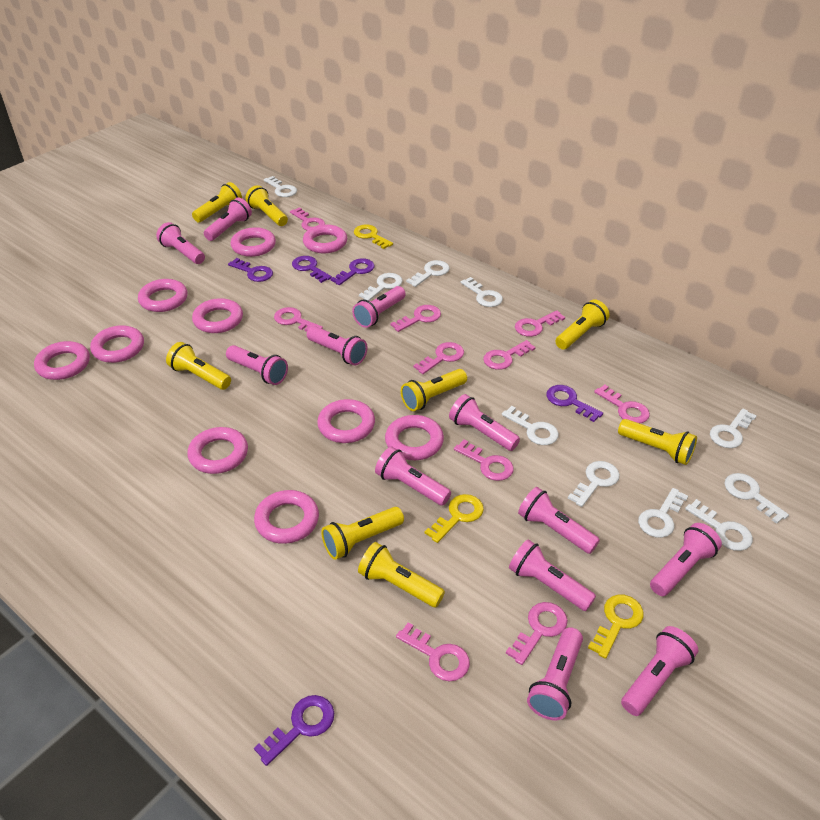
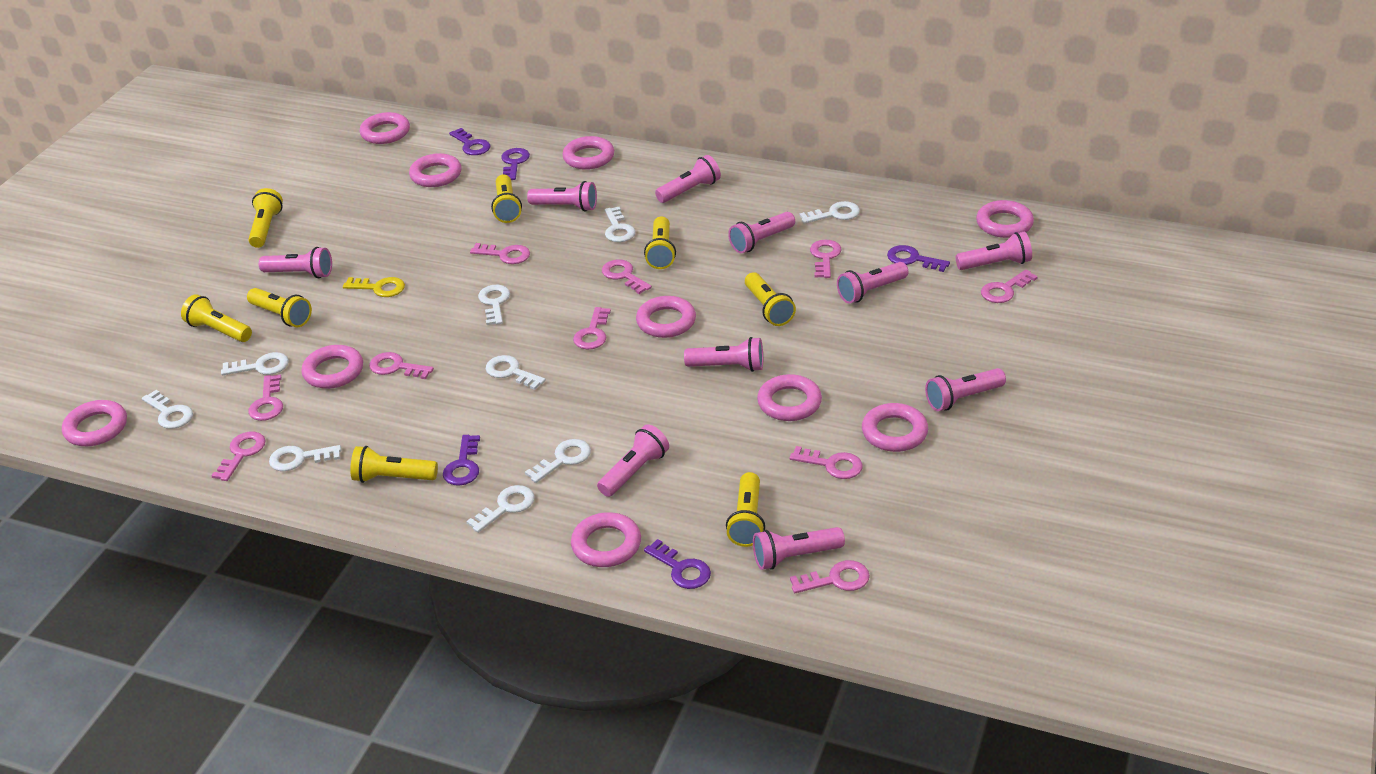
pink flashlight: 12 -> 10
white key: 10 -> 9
yellow key: 3 -> 1

